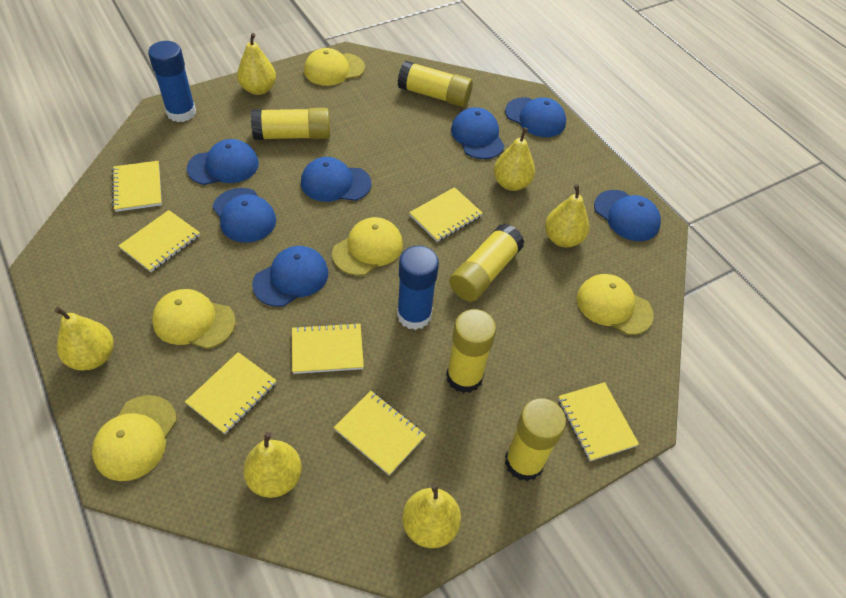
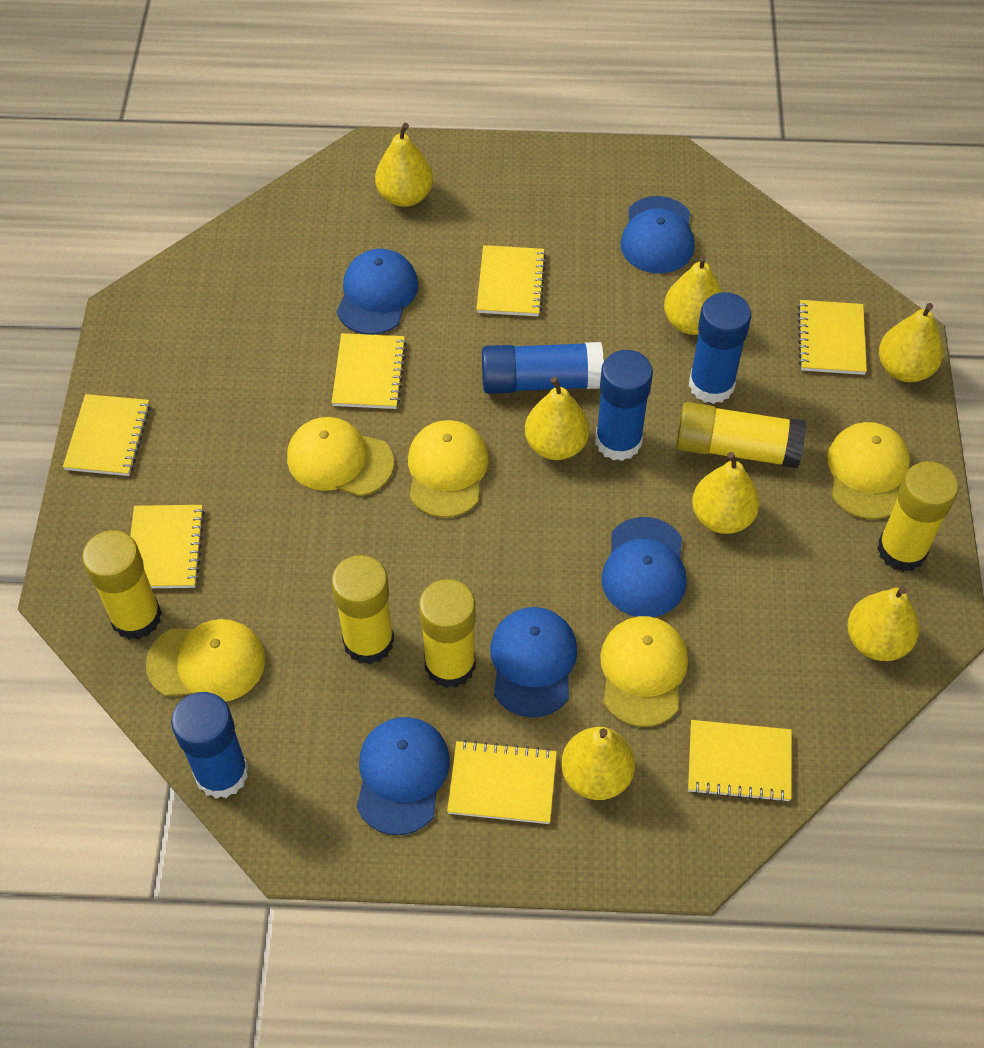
blue cap: 7 -> 5
blue glue stick: 2 -> 4
yellow pear: 6 -> 7

